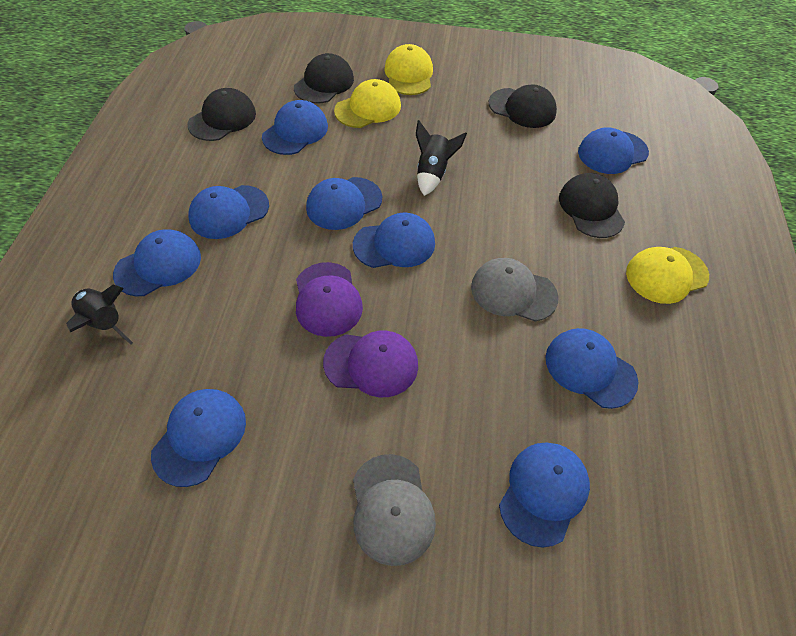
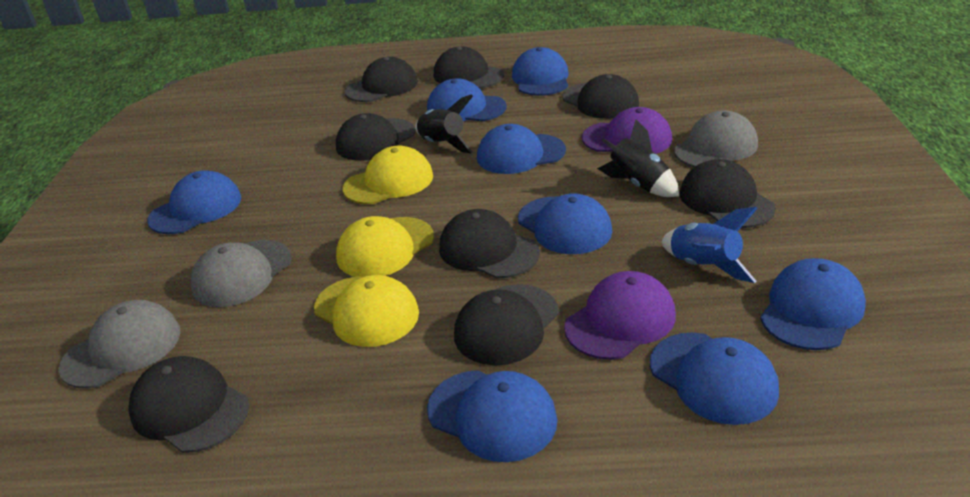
black cap: 4 -> 8
blue cap: 9 -> 8
blue rocket: 0 -> 1
grey cap: 2 -> 3

